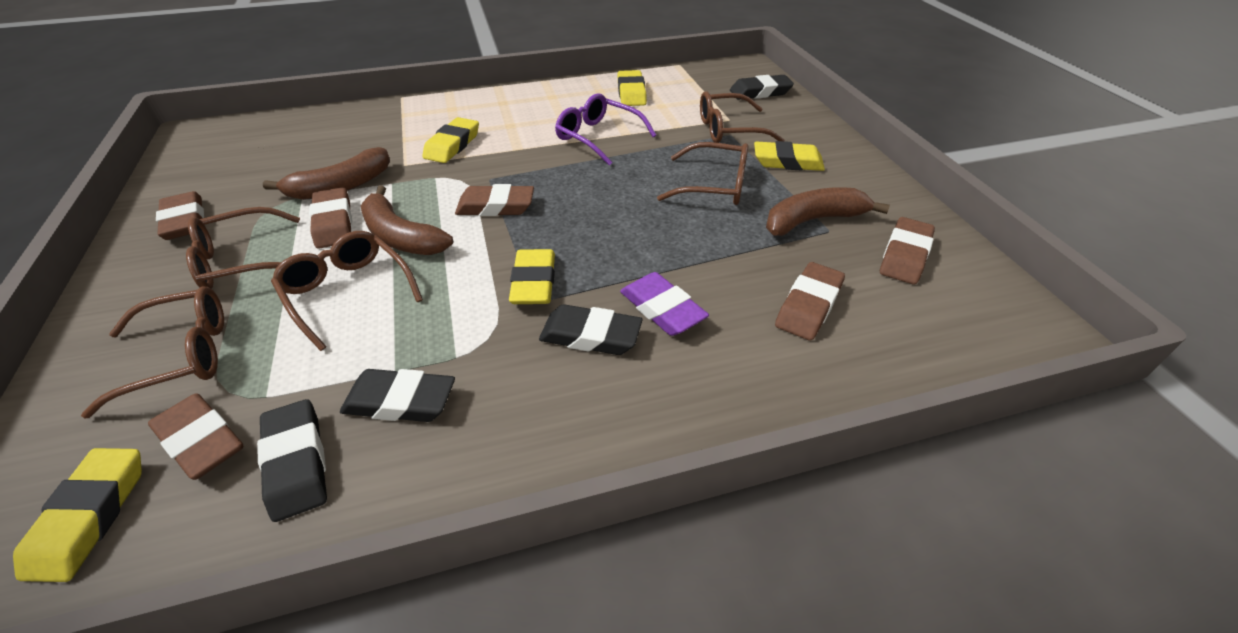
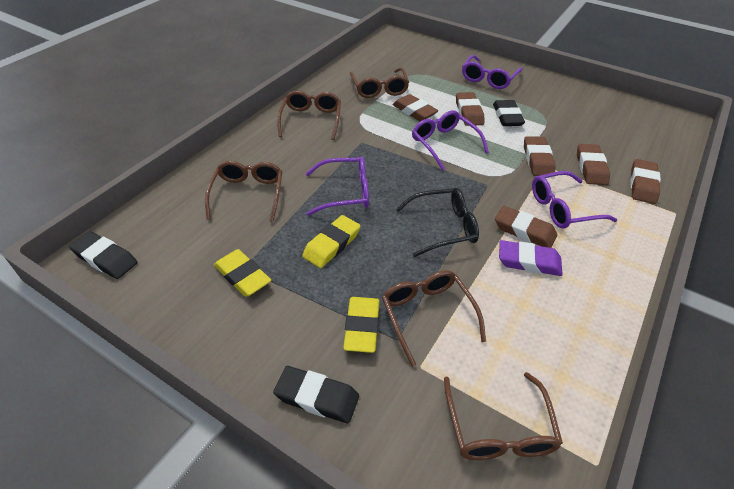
black eraser: 4 -> 3
black glasses: 0 -> 1
brown banana: 3 -> 0
purple glasses: 1 -> 4
yellow eraser: 5 -> 3

